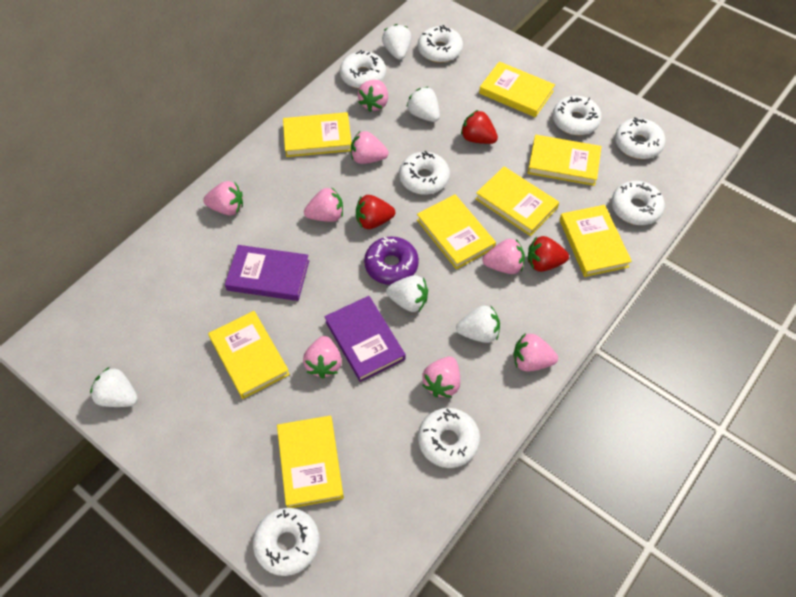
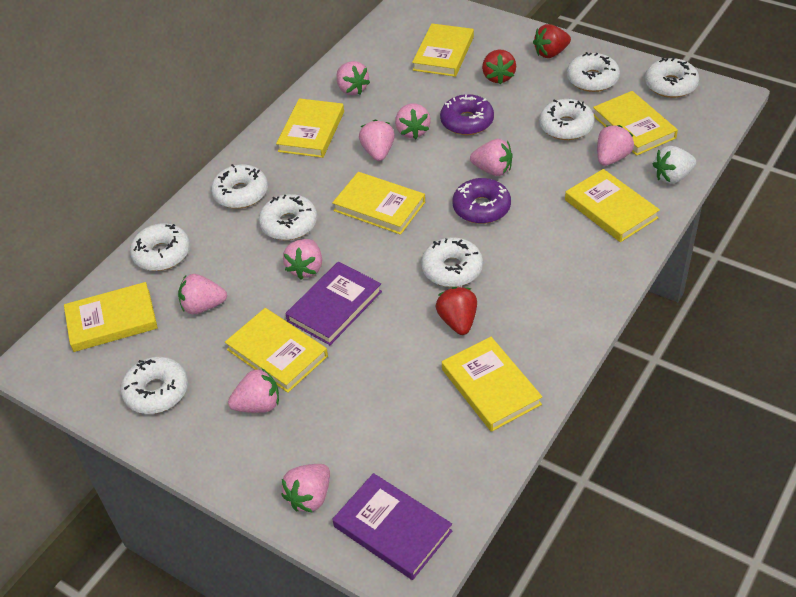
pink strawberry: 8 -> 9
purple donut: 1 -> 2
white strawberry: 5 -> 1

